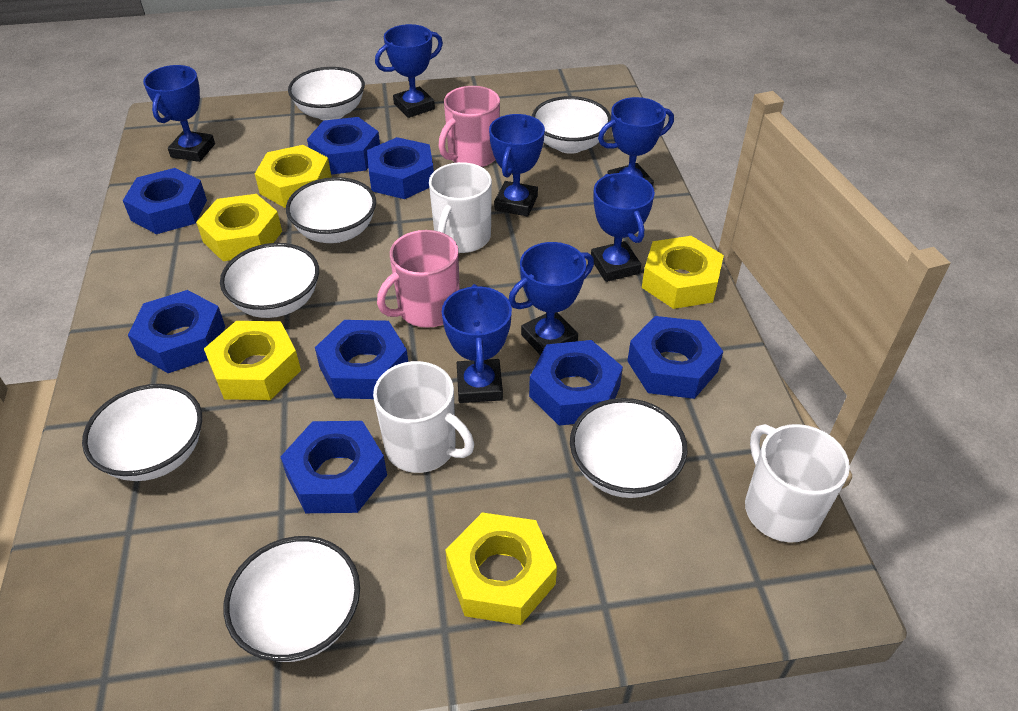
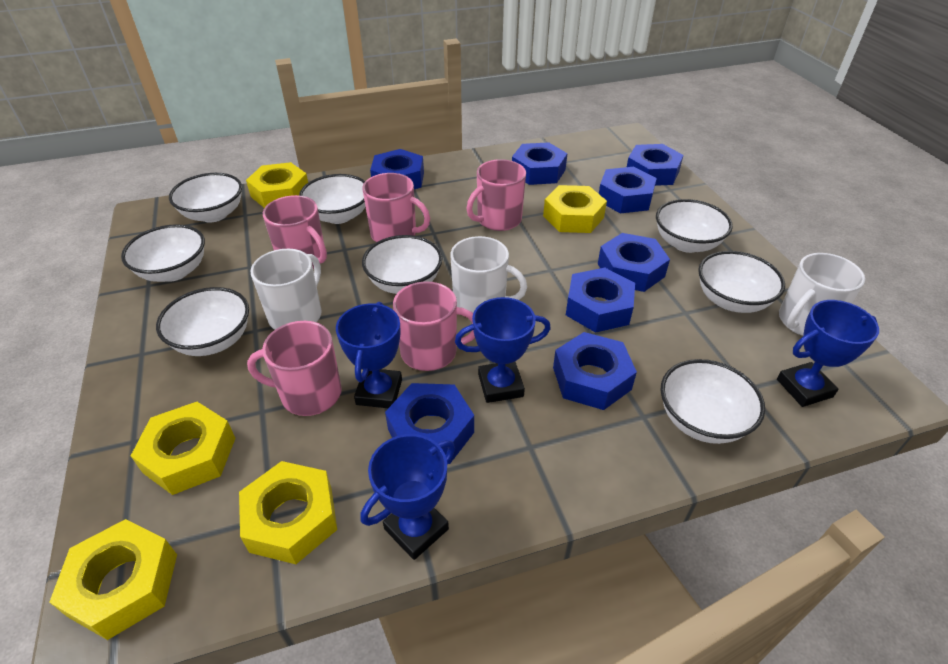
blue trophy: 7 -> 4
pink mug: 2 -> 5
white bowl: 7 -> 8

